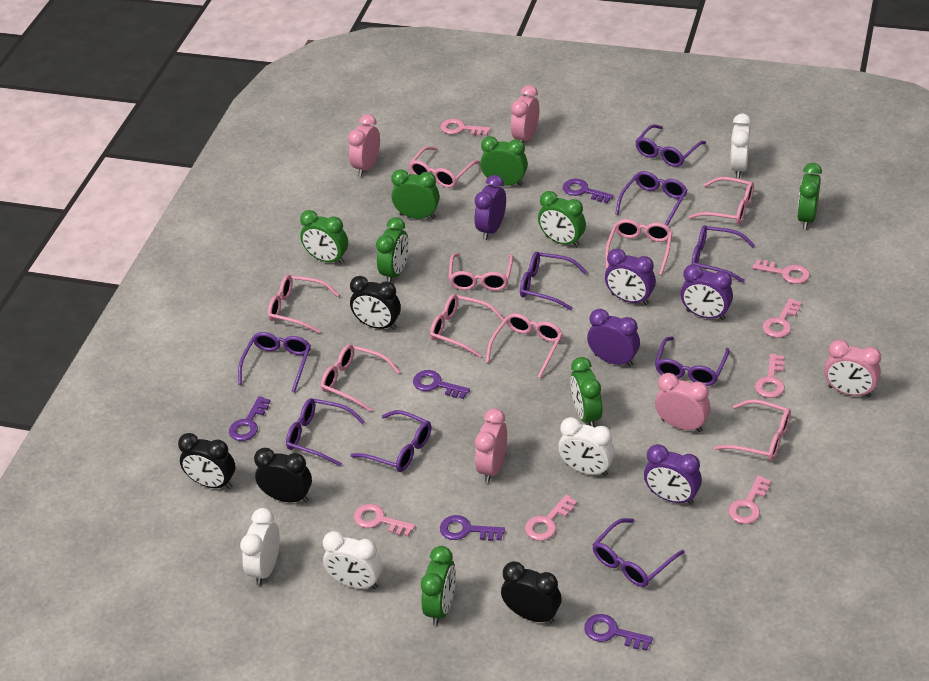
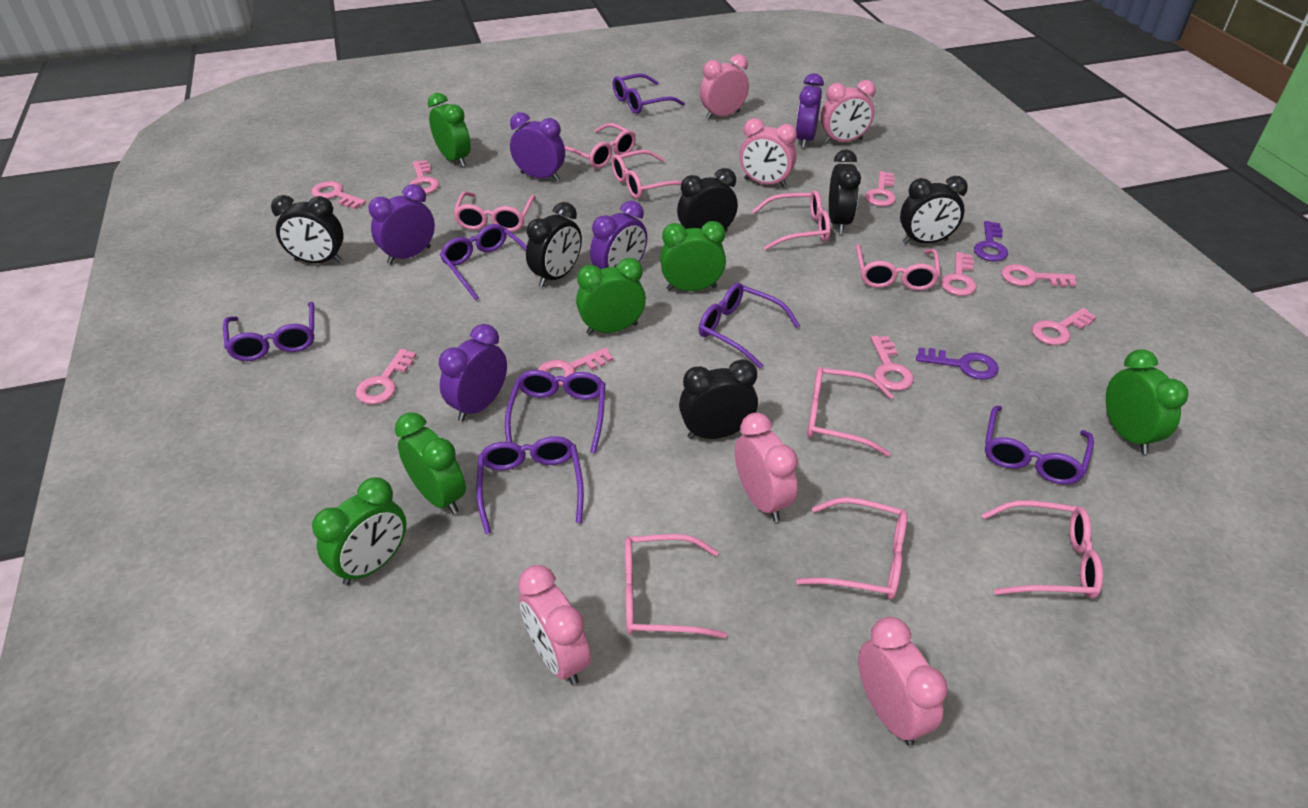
black clock: 4 -> 6
green clock: 8 -> 6
pink clock: 5 -> 6
pink key: 7 -> 9
purple glasses: 9 -> 7
purple key: 5 -> 2
white clock: 4 -> 0

